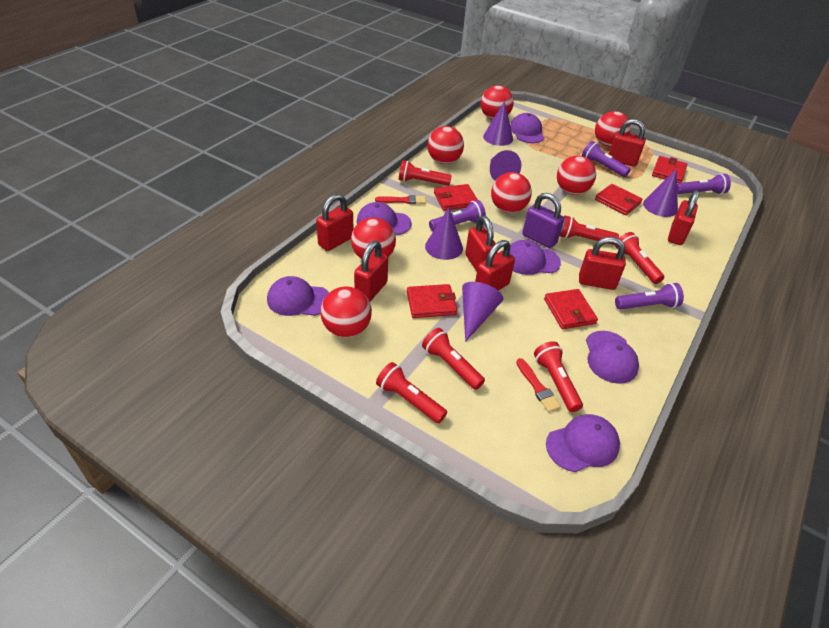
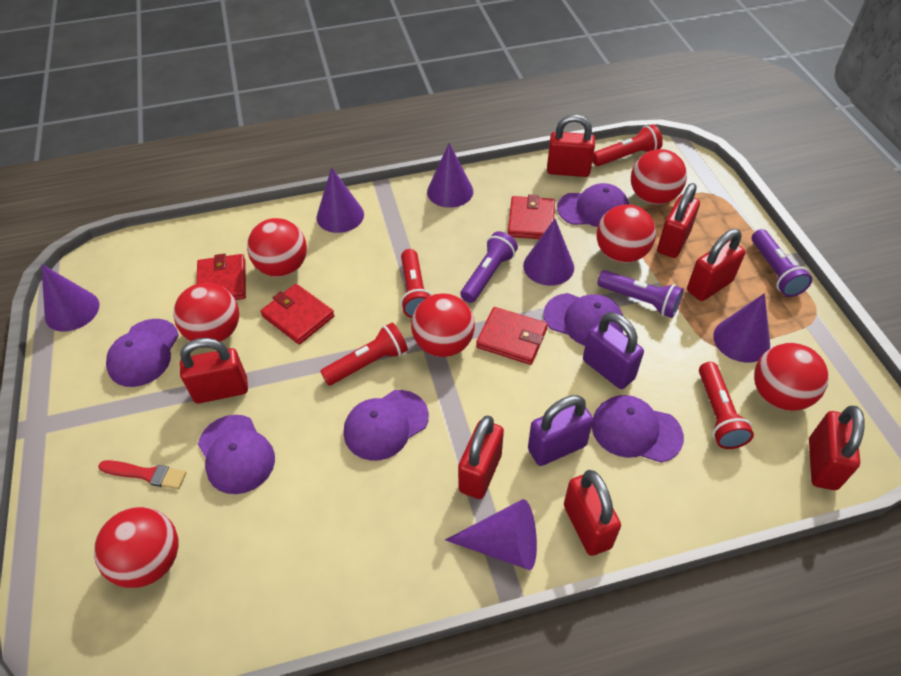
purple cone: 5 -> 6
purple flashlight: 4 -> 3
purple padlock: 1 -> 2
red brush: 2 -> 1
red flashlight: 6 -> 4
red wallet: 5 -> 4

